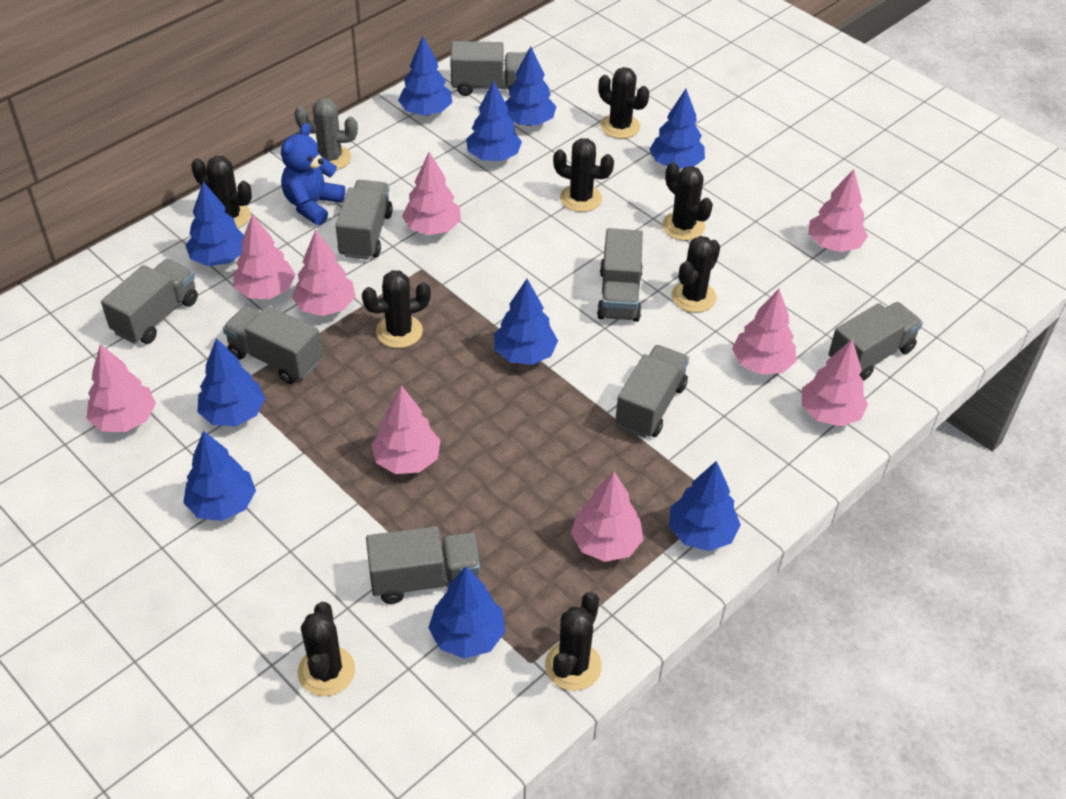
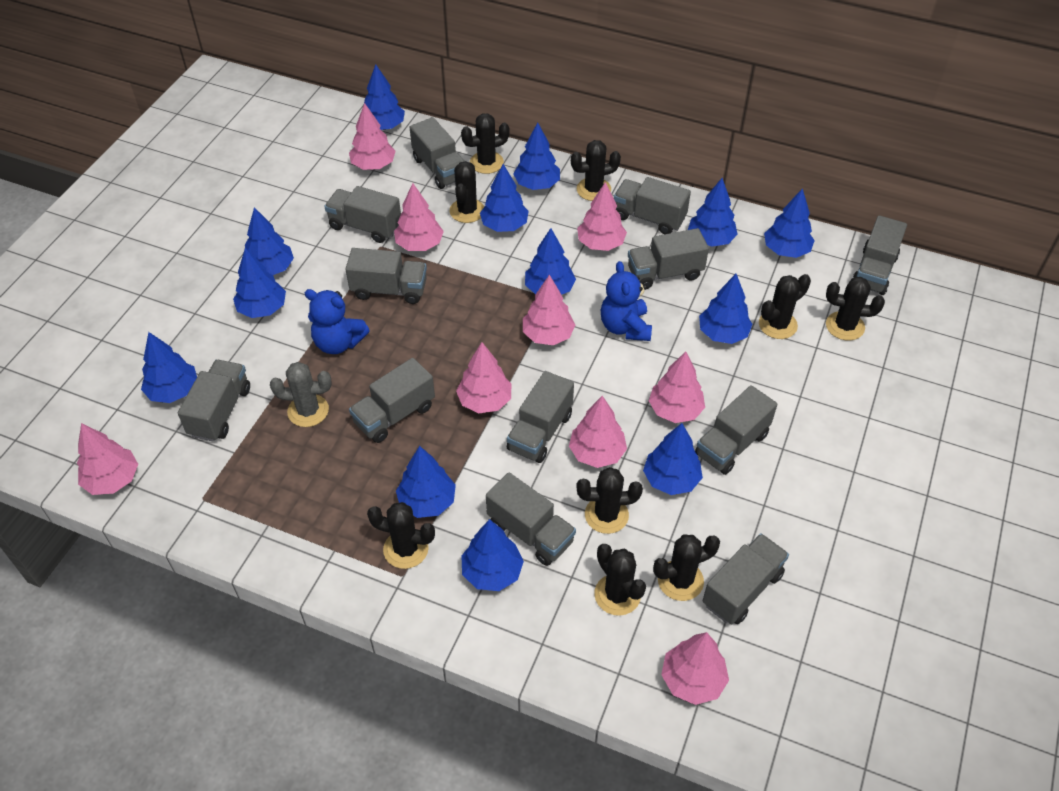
black cactus: 8 -> 9
blue teddy bear: 1 -> 2
blue tree: 10 -> 13
grey truck: 8 -> 12

